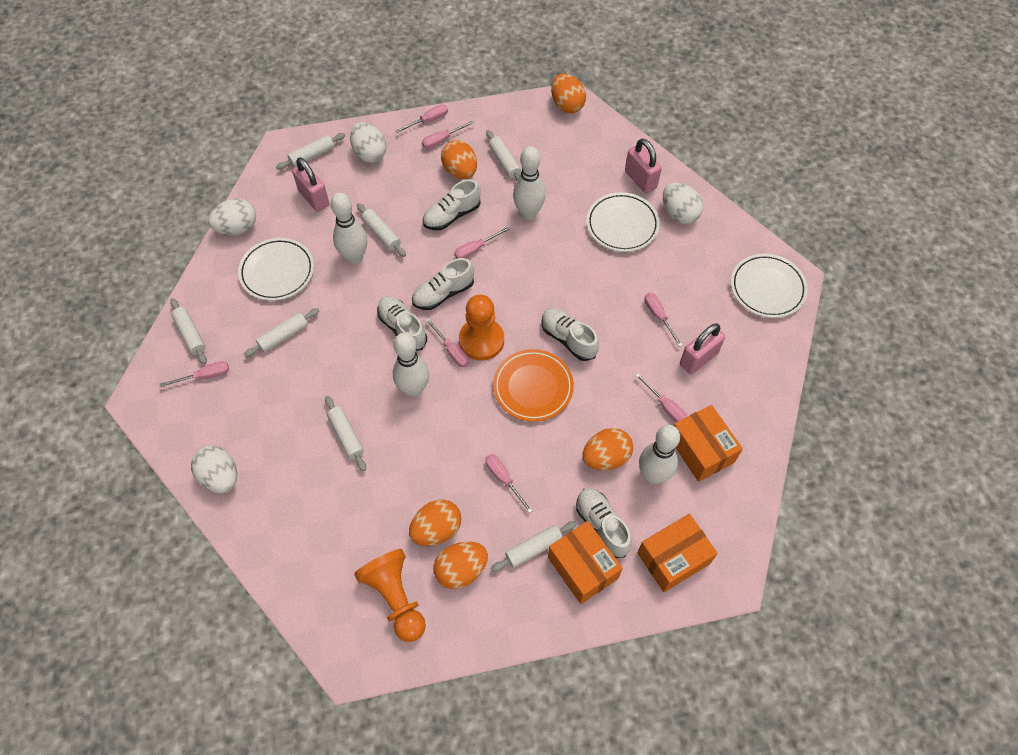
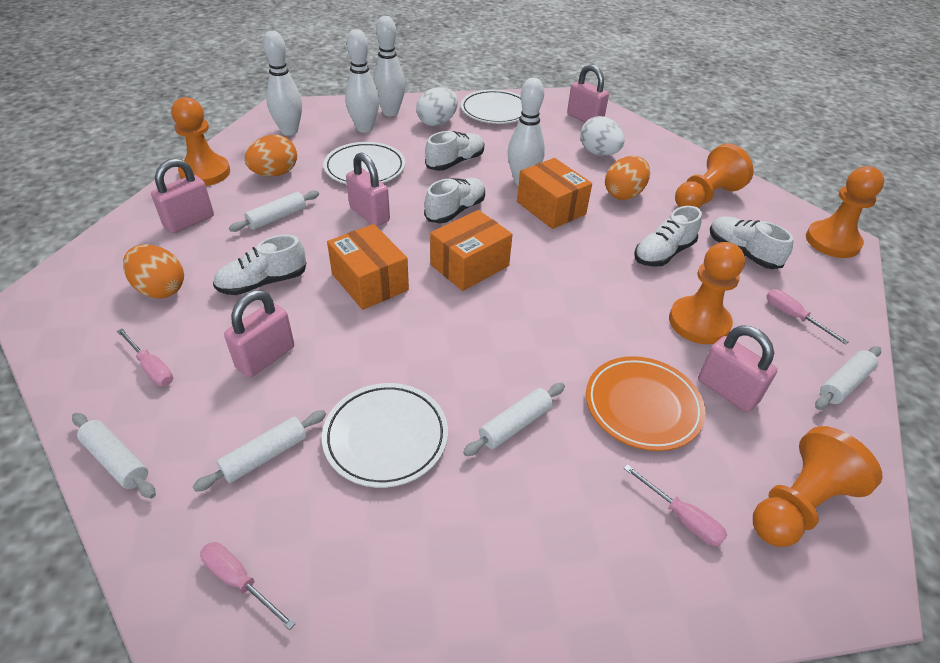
orange egg: 5 -> 3
orange pawn: 2 -> 5
pink padlock: 3 -> 5
pink screwdriver: 8 -> 4
white egg: 4 -> 2
white rolling pin: 7 -> 5

